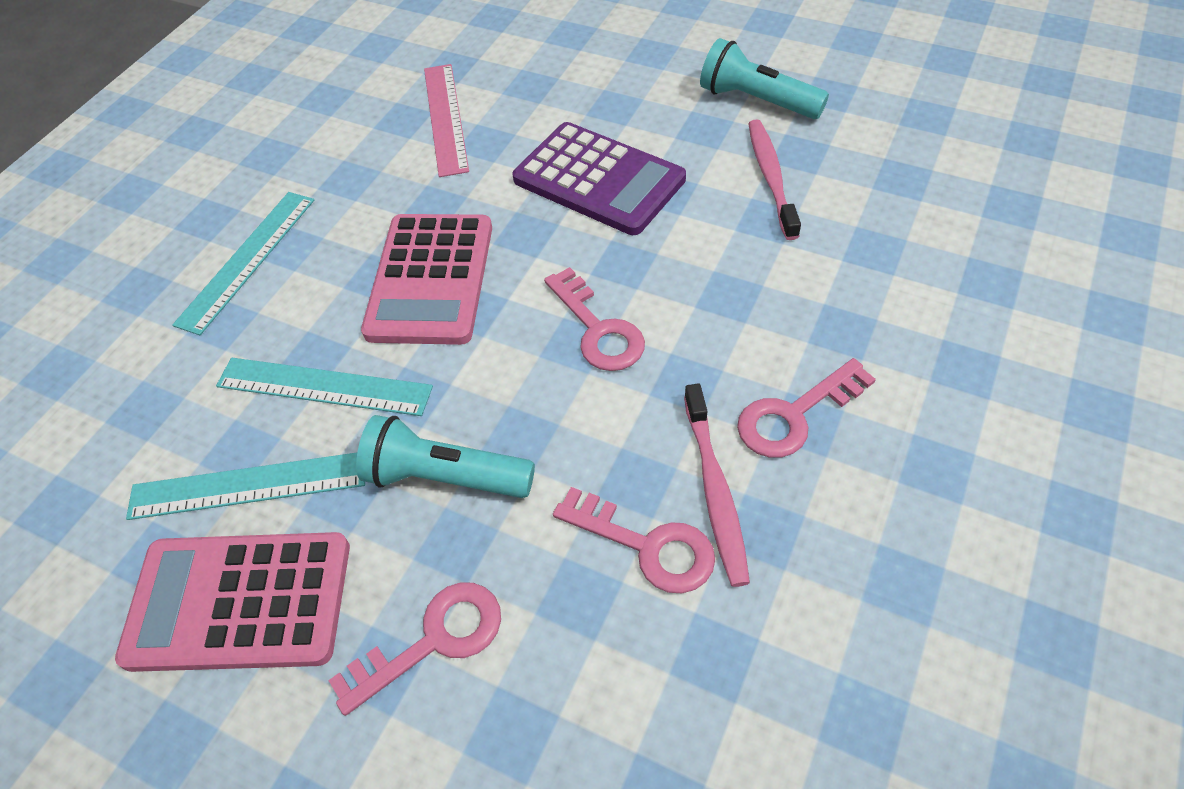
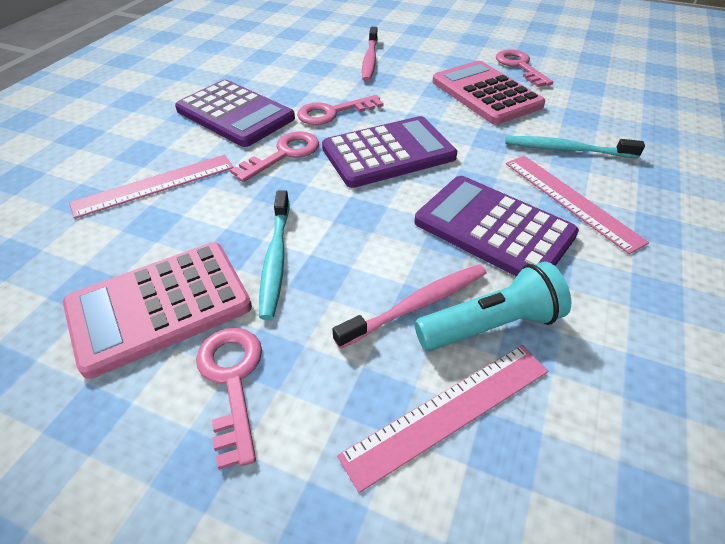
pink ruler: 1 -> 3
purple calculator: 1 -> 3
turquoise flashlight: 2 -> 1
turquoise ruler: 3 -> 0
turquoise toothbrush: 0 -> 2

